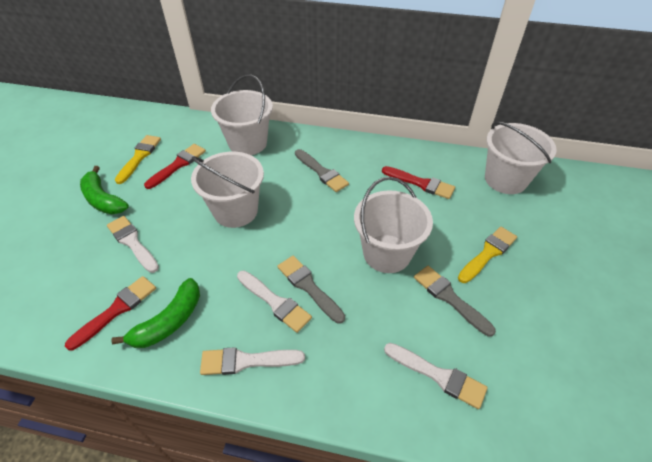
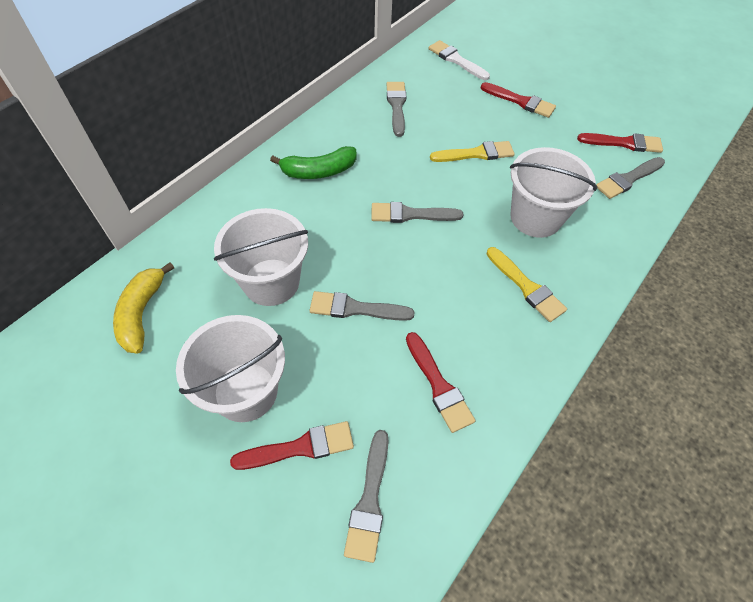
green banana: 2 -> 1
grey brush: 3 -> 5
red brush: 3 -> 4
white brush: 4 -> 1
white bucket: 4 -> 3
yellow banana: 0 -> 1

